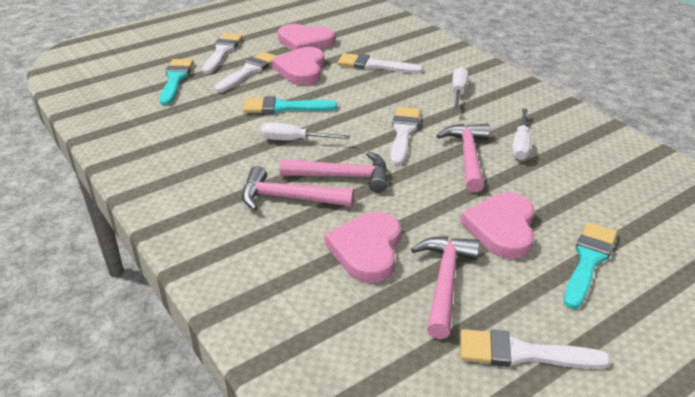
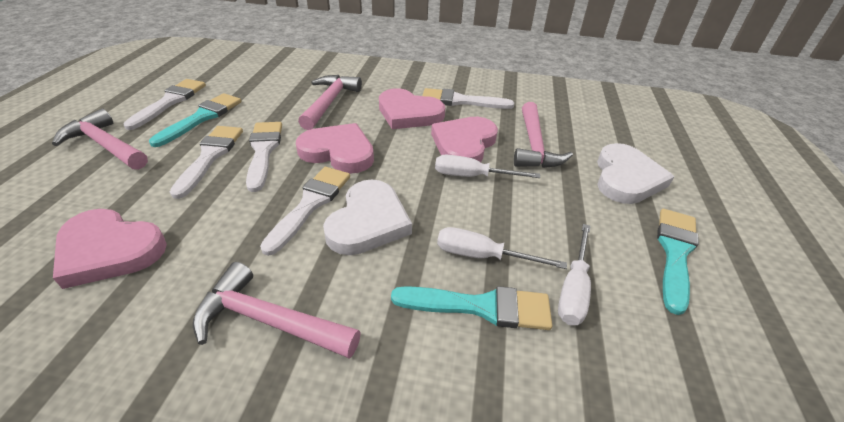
white heart: 0 -> 2

